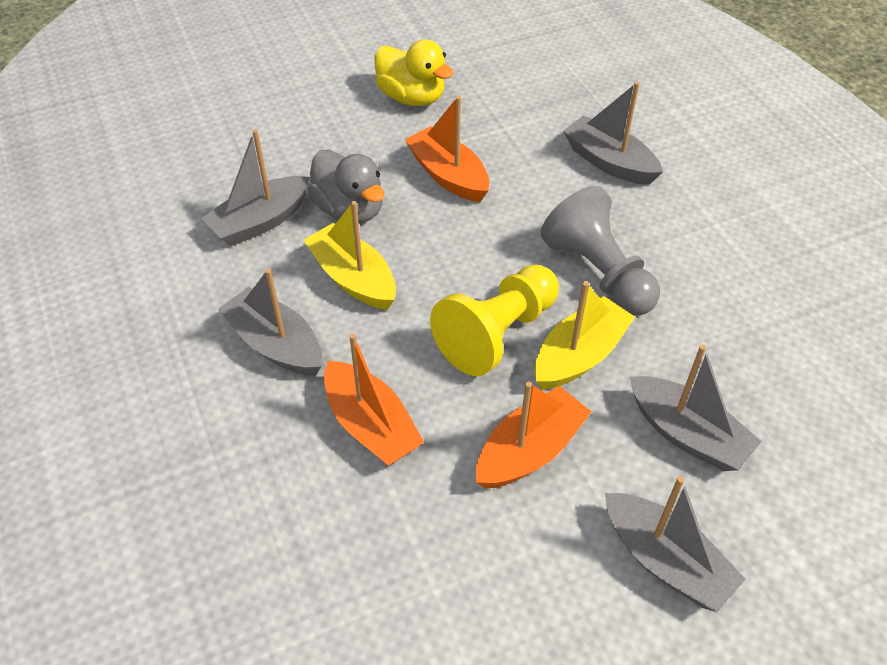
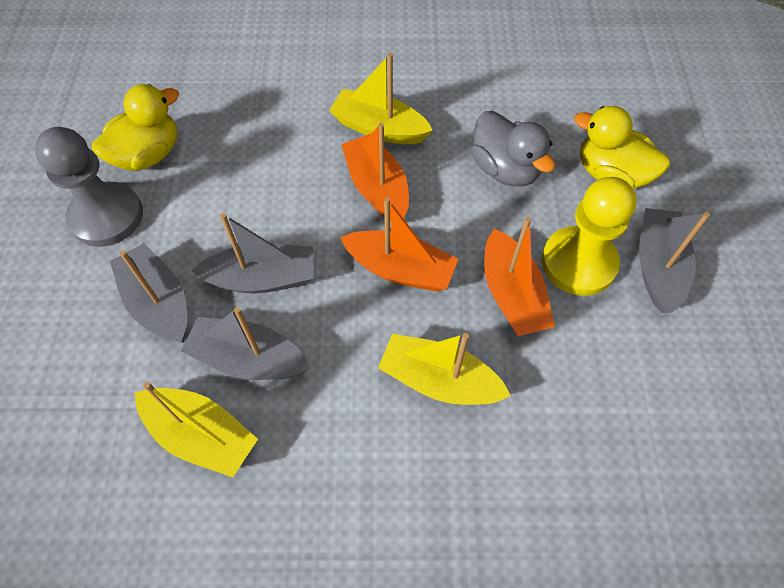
grey boat: 5 -> 4
yellow boat: 2 -> 3
yellow duck: 1 -> 2

